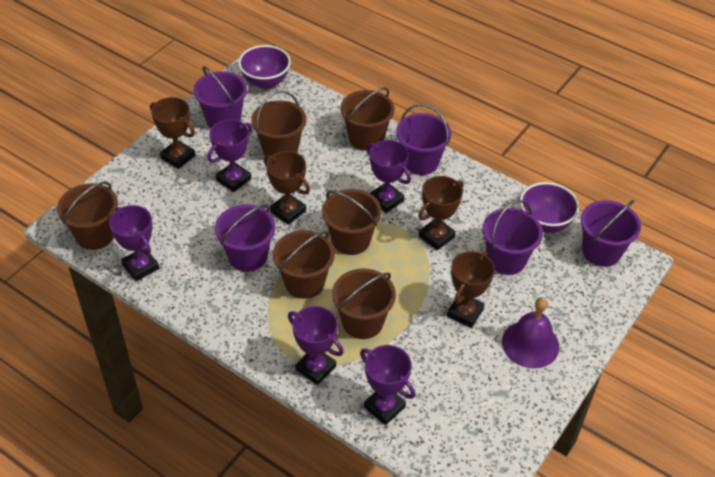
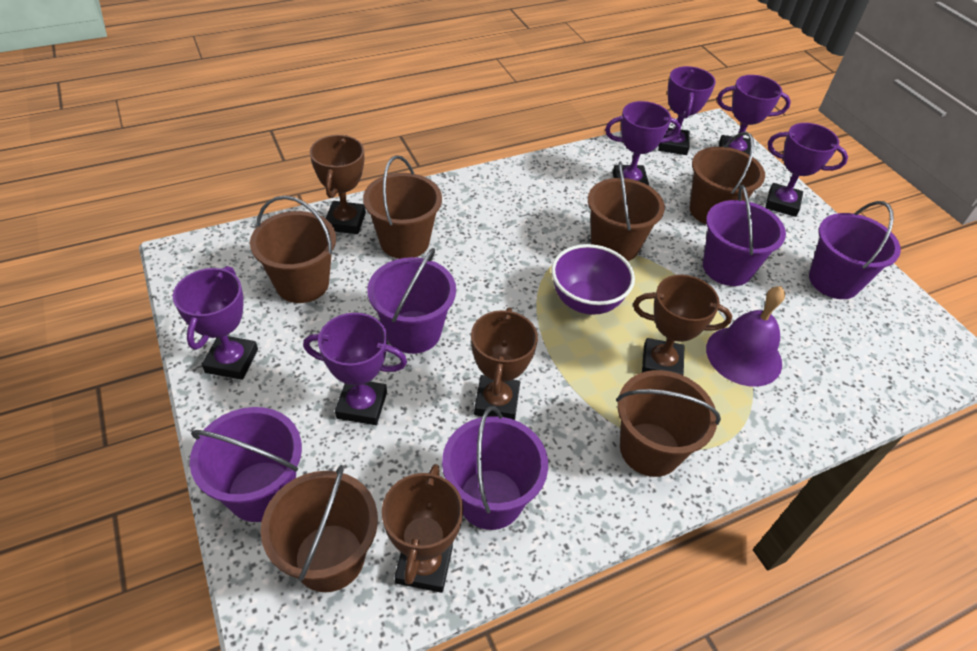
purple bowl: 2 -> 1
purple trophy: 5 -> 6

